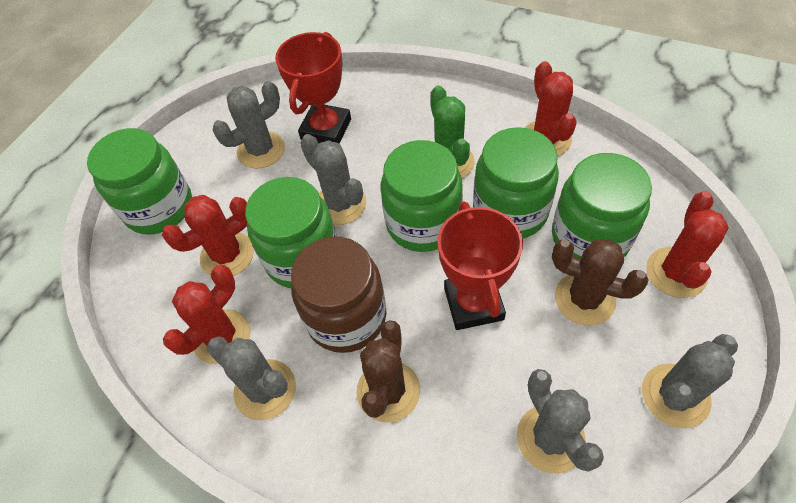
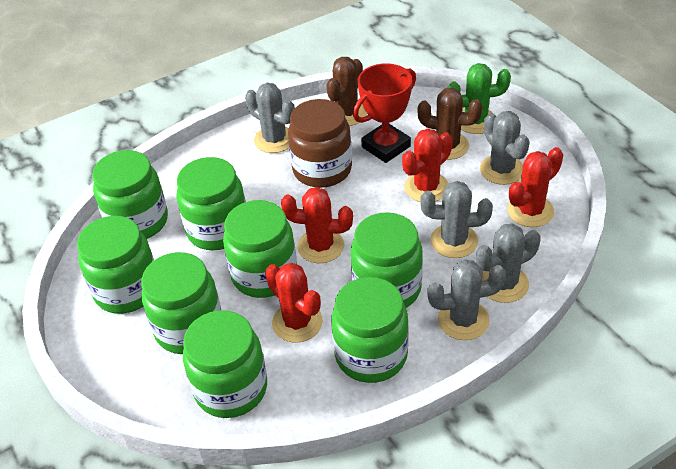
green jar: 5 -> 8
red trophy: 2 -> 1

